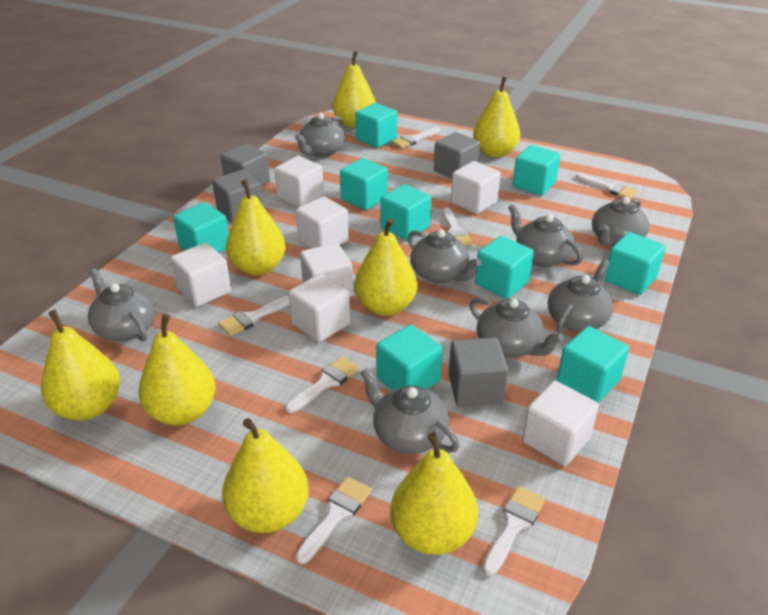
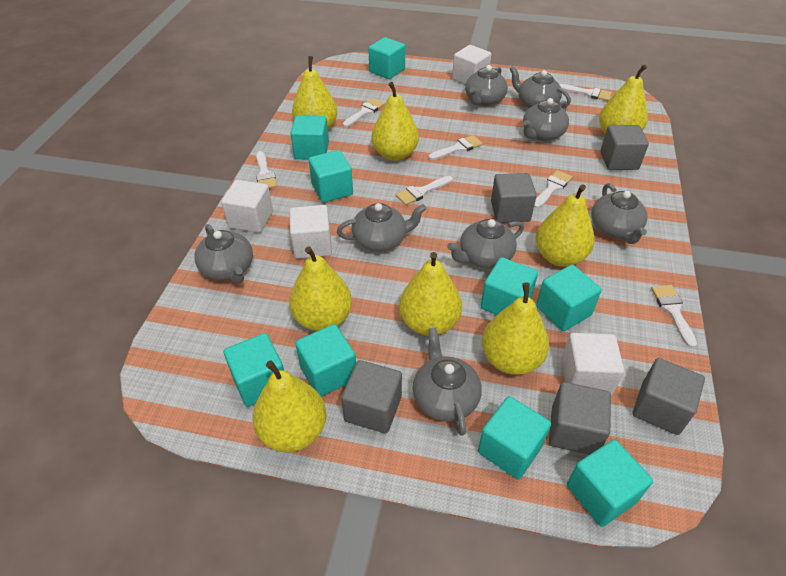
grey cube: 4 -> 5
white cube: 7 -> 4

